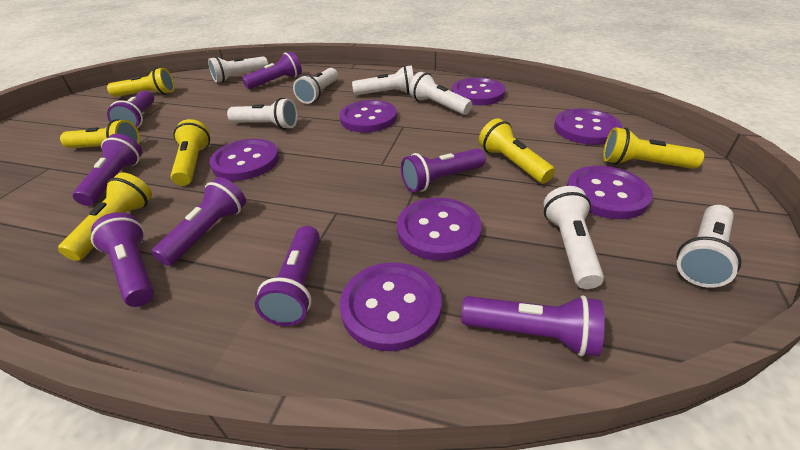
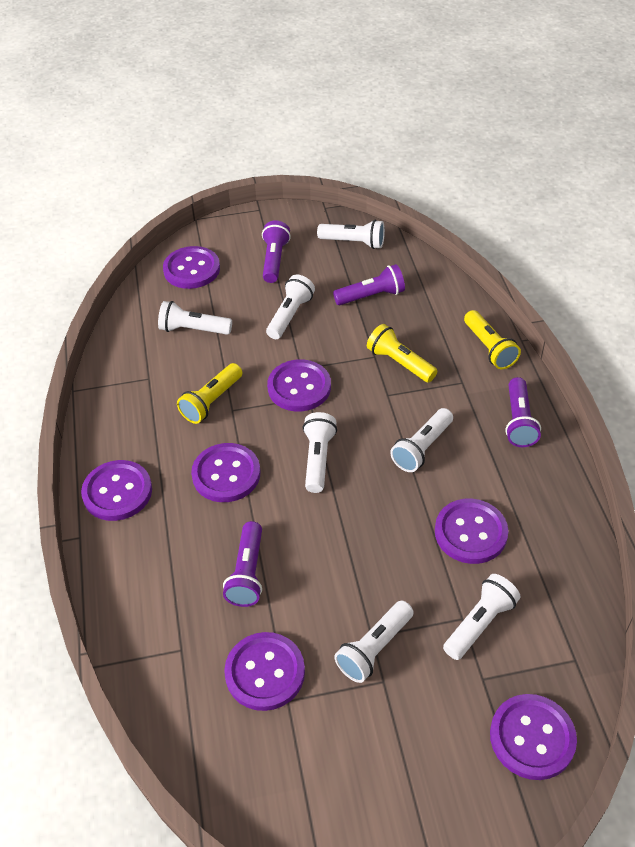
purple flashlight: 8 -> 4
yellow flashlight: 6 -> 3

